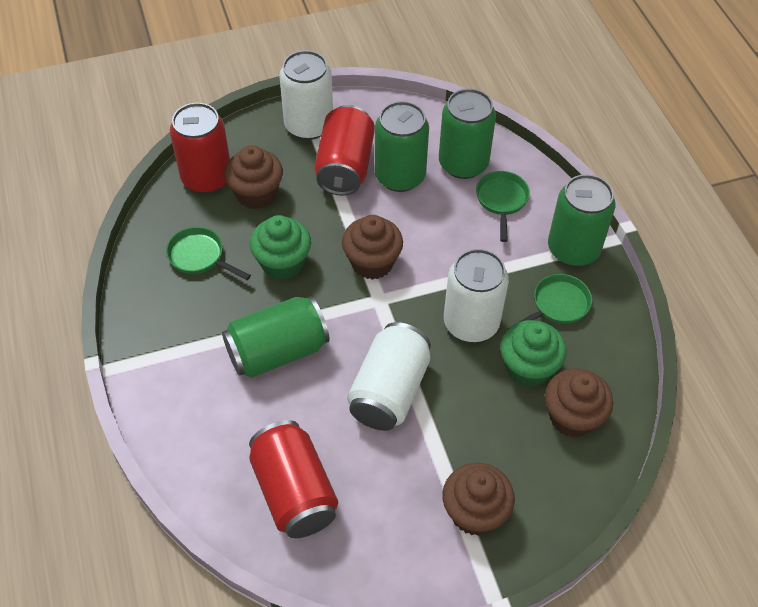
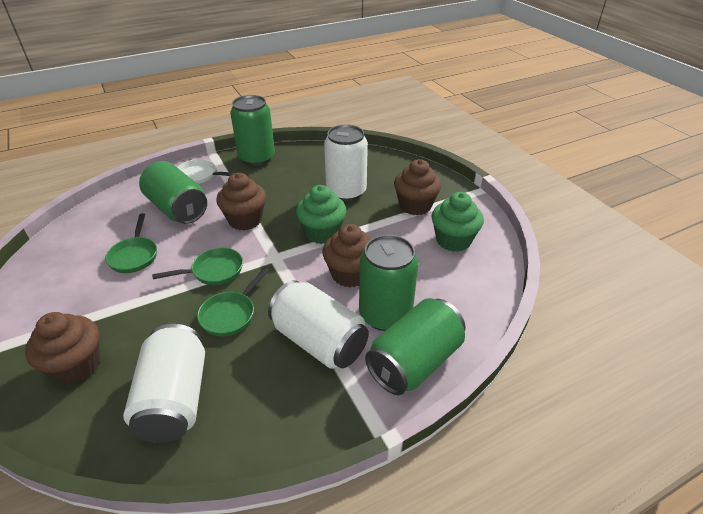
red can: 3 -> 0
white pan: 0 -> 1

